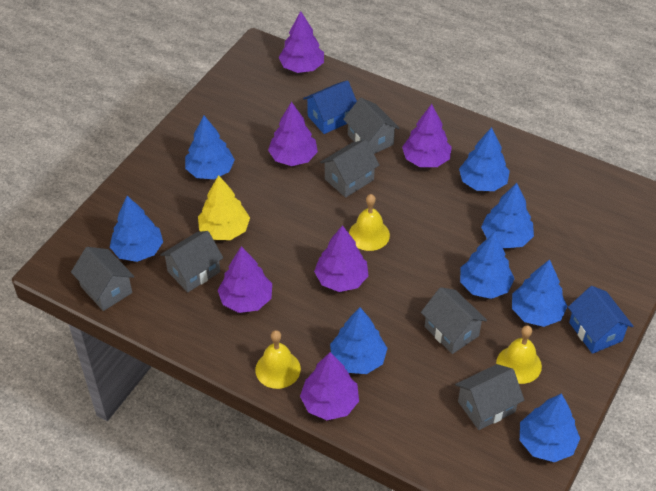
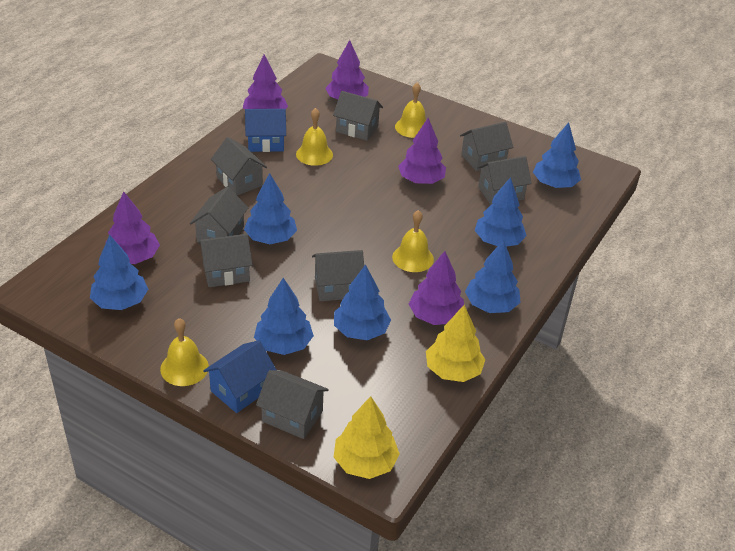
blue tree: 8 -> 7
grey house: 6 -> 8
purple tree: 6 -> 5
yellow bell: 3 -> 4
yellow tree: 1 -> 2

